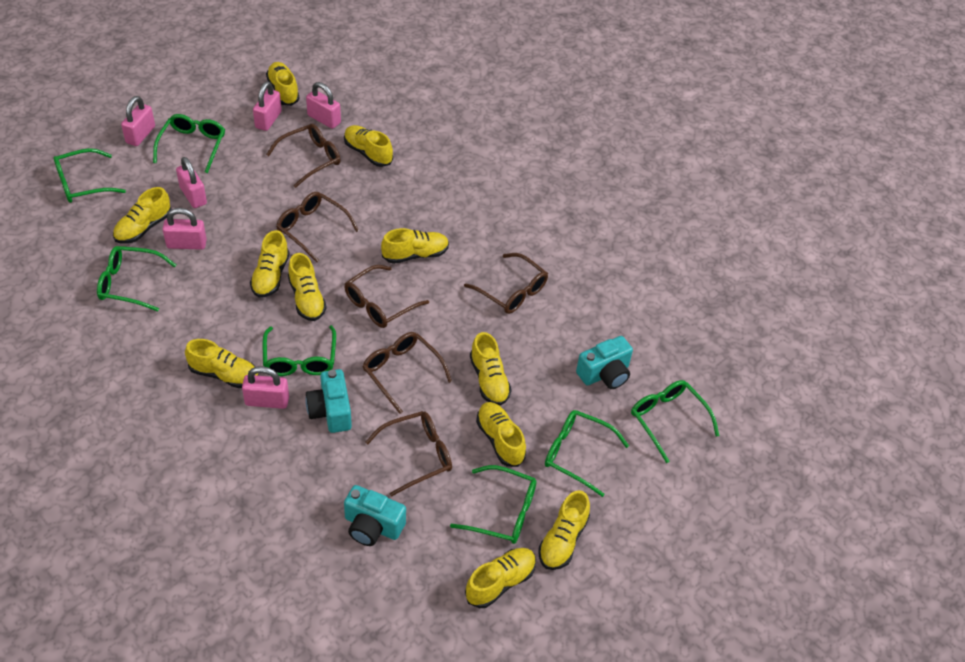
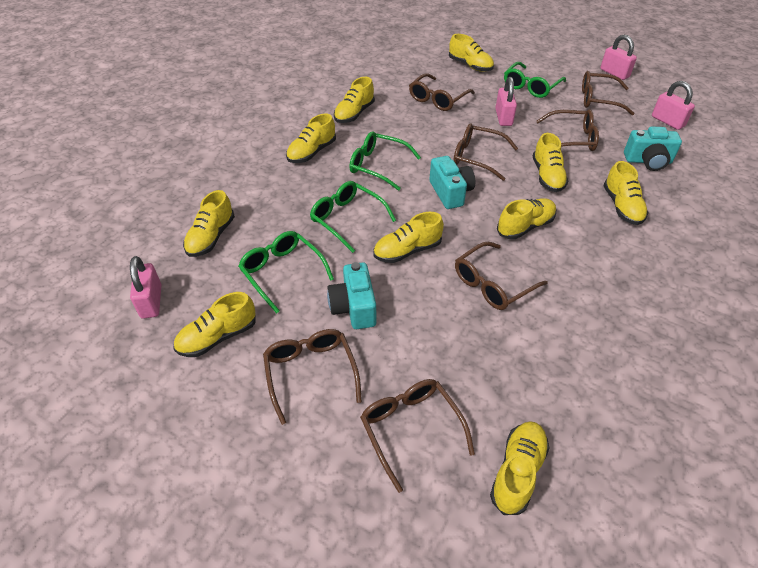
brown glasses: 6 -> 7
green glasses: 7 -> 4
pink padlock: 6 -> 4
yellow shoe: 11 -> 10

